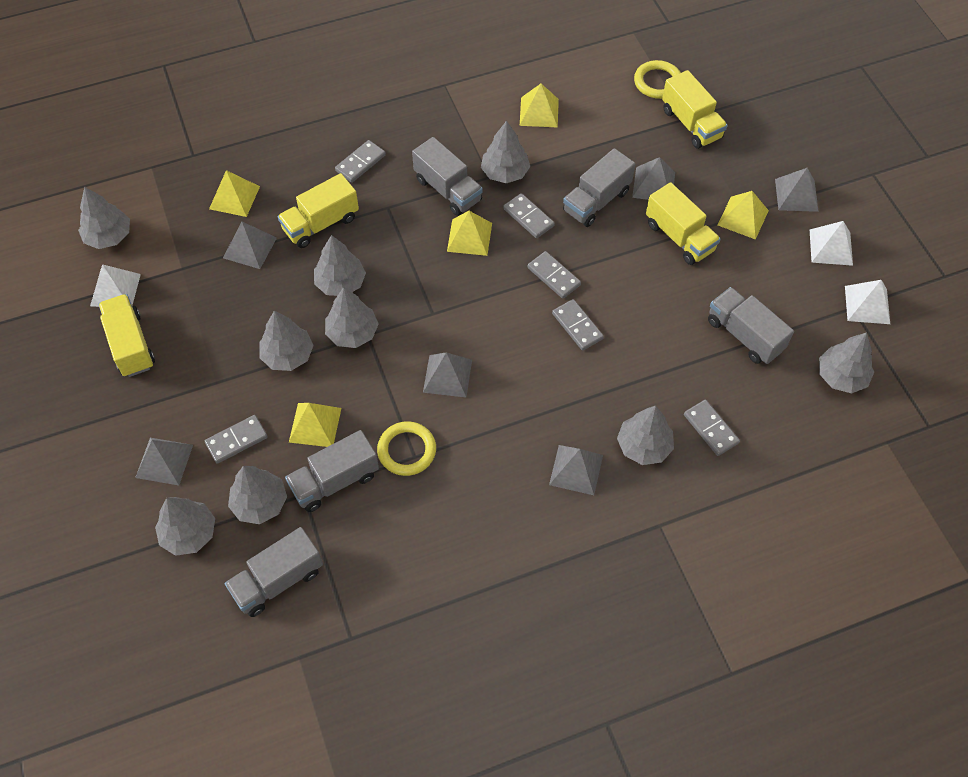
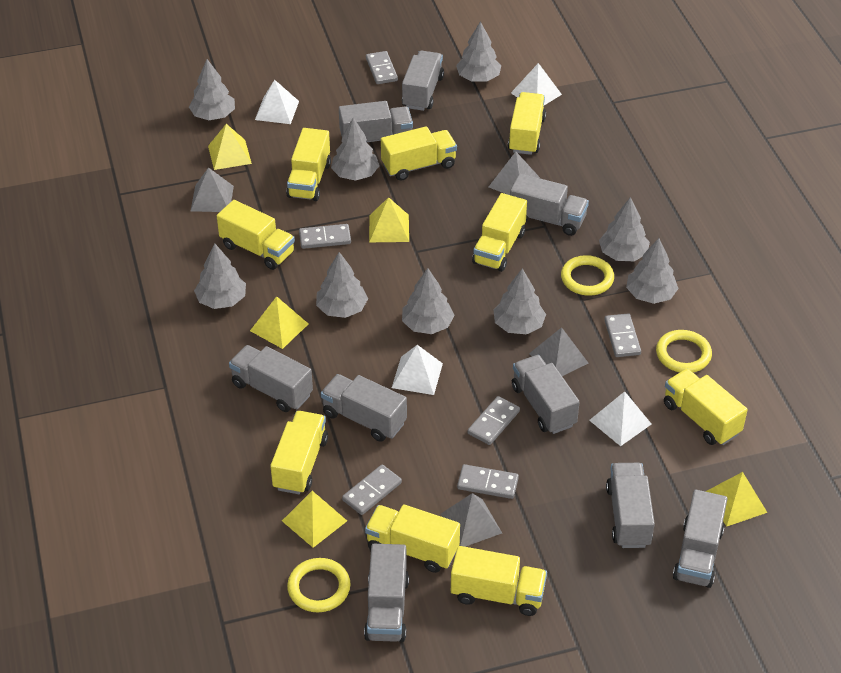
grey pyramid: 6 -> 4
grey truck: 5 -> 9
white pyramid: 3 -> 4
yellow ring: 2 -> 3
yellow truck: 4 -> 9

